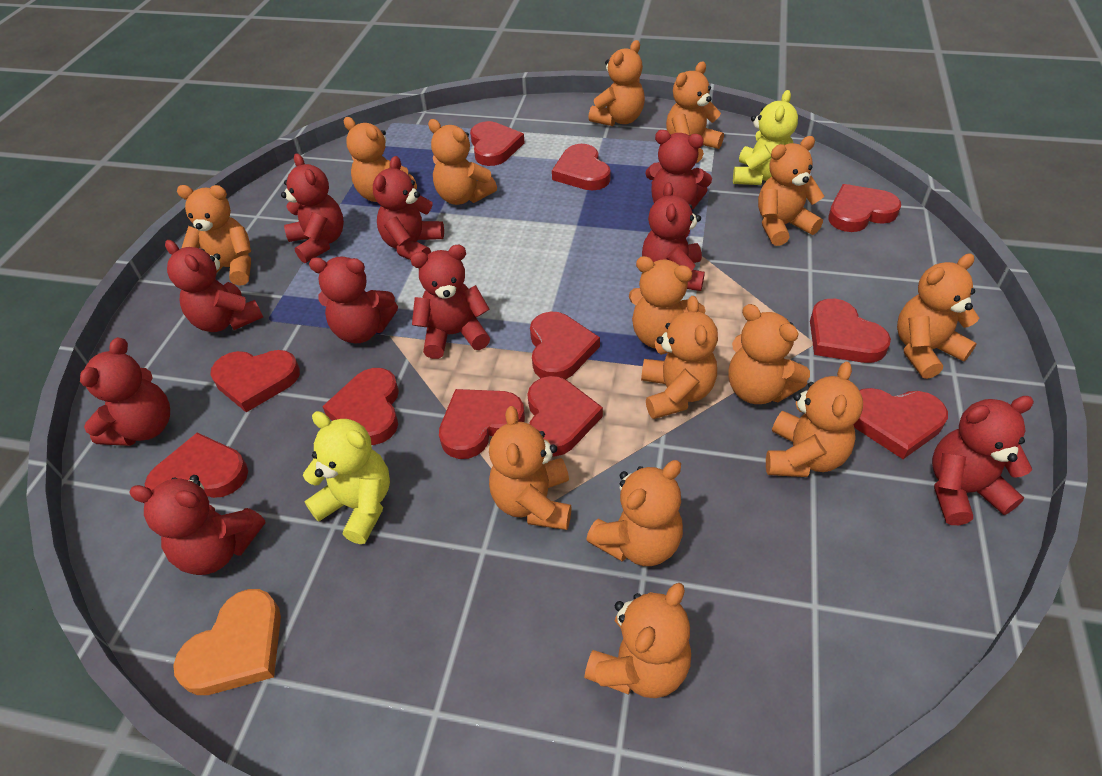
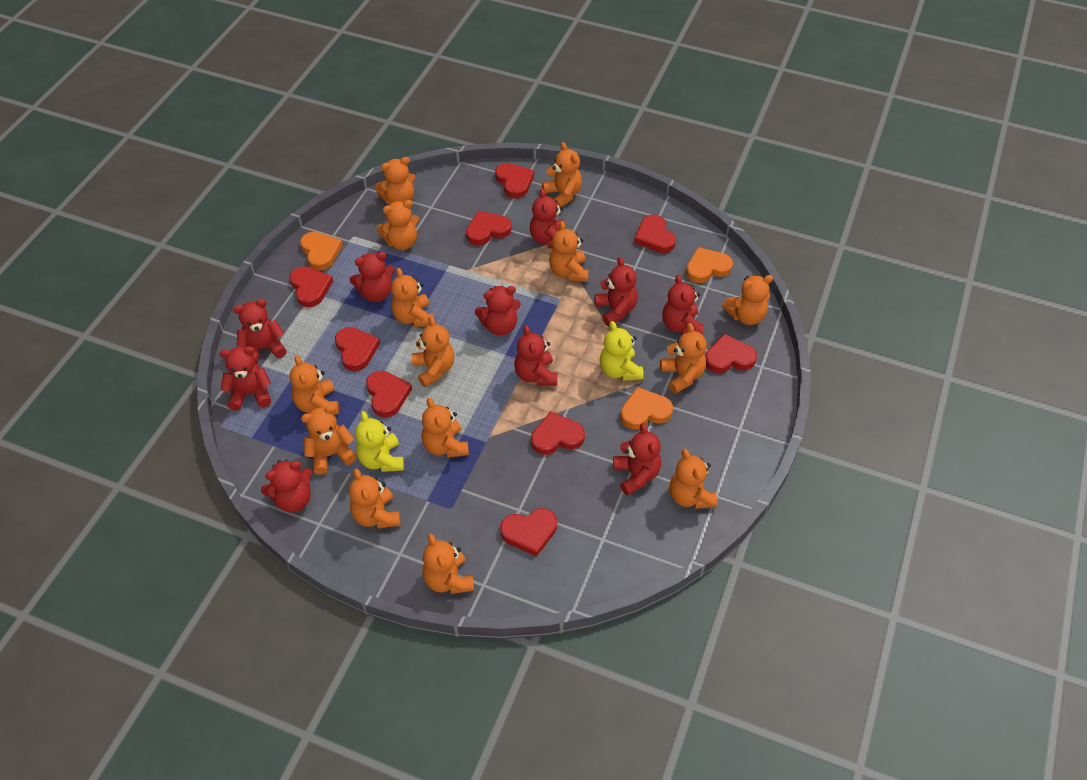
orange heart: 1 -> 3
red heart: 11 -> 9

